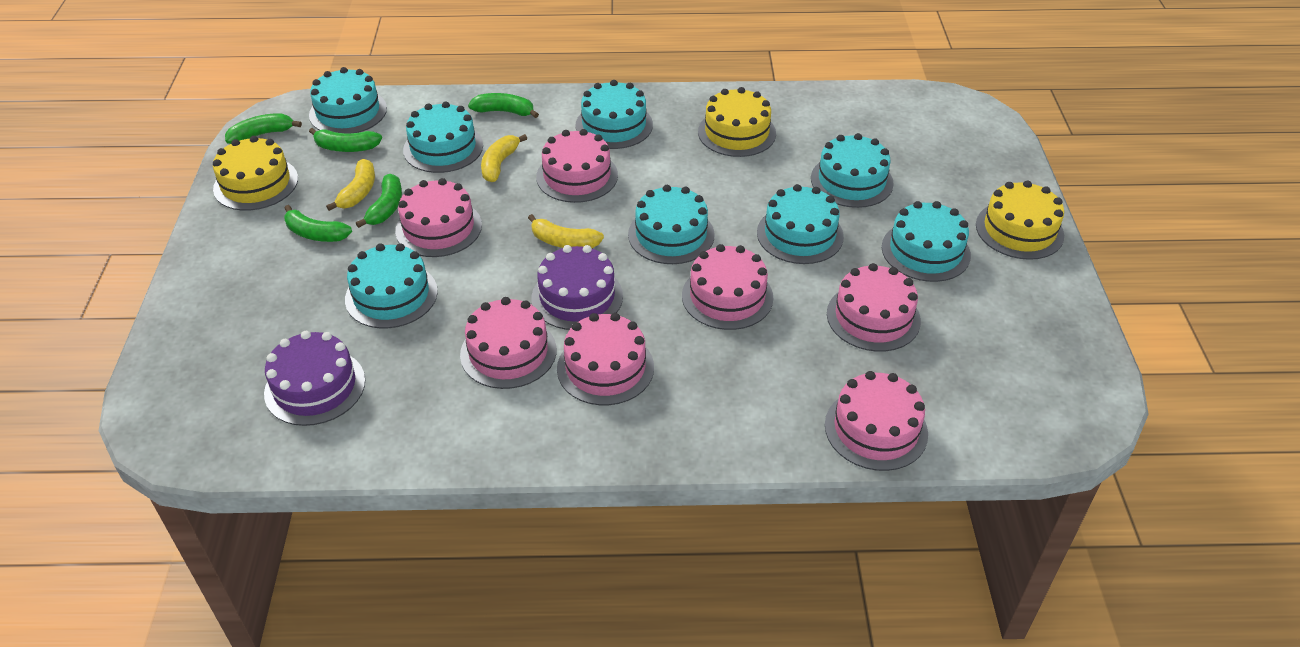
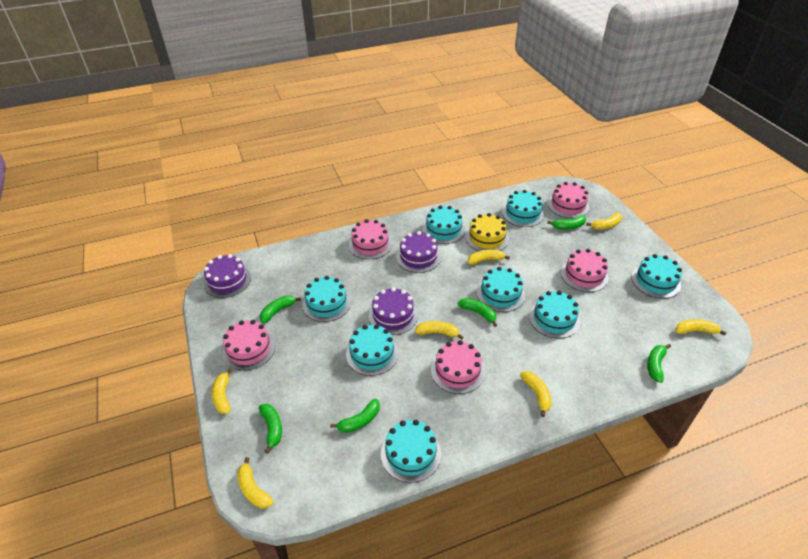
green banana: 5 -> 6
pink cake: 7 -> 5
purple cake: 2 -> 3
yellow banana: 3 -> 7
yellow cake: 3 -> 1

